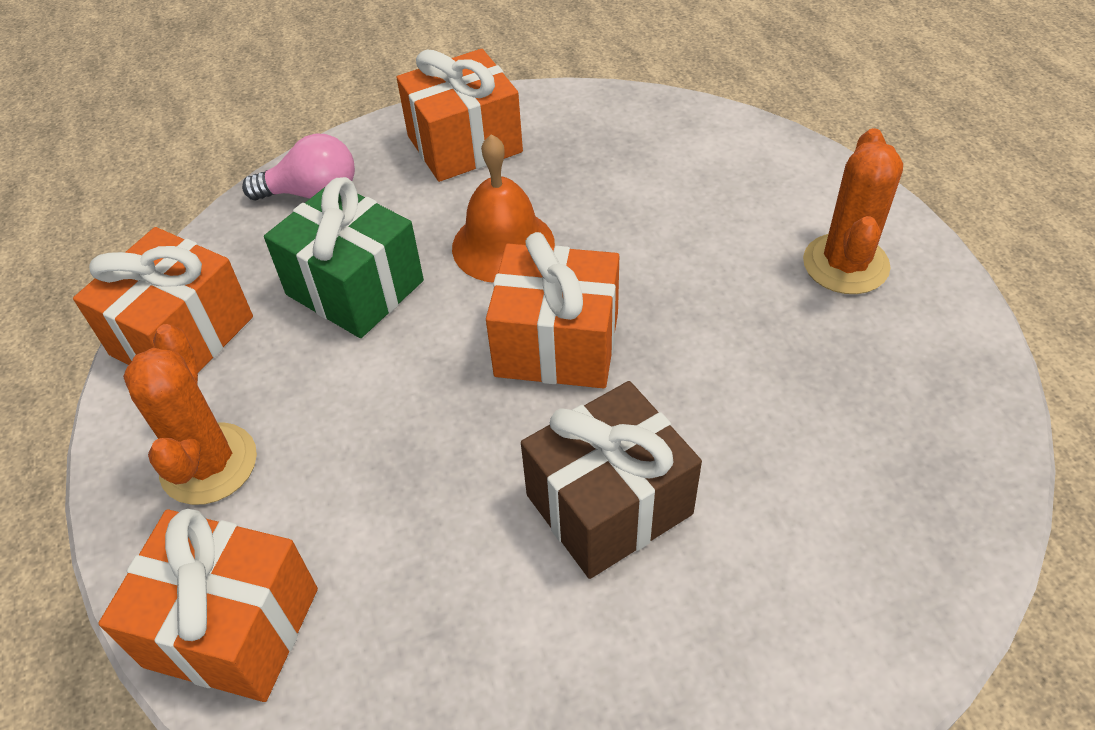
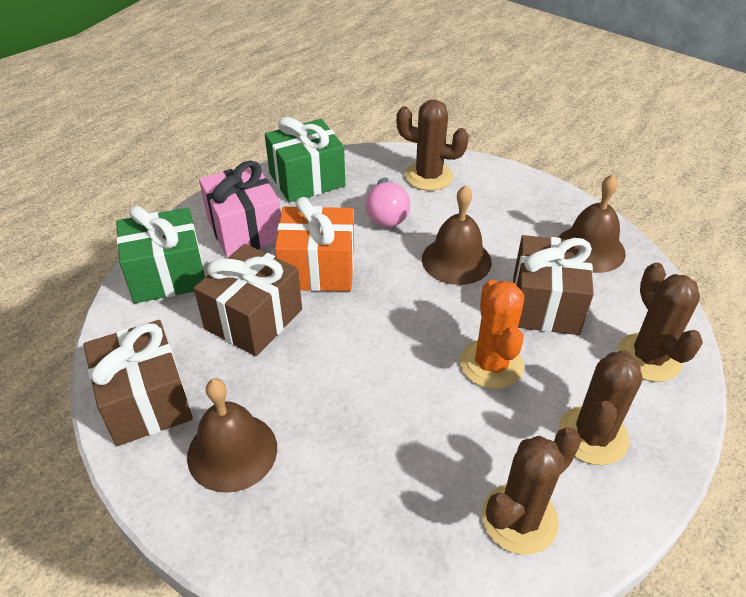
brown bell: 0 -> 3
brown cactus: 0 -> 4
brown gift: 1 -> 3
green gift: 1 -> 2
orange bell: 1 -> 0
orange cactus: 2 -> 1
orange gift: 4 -> 1
pink gift: 0 -> 1

